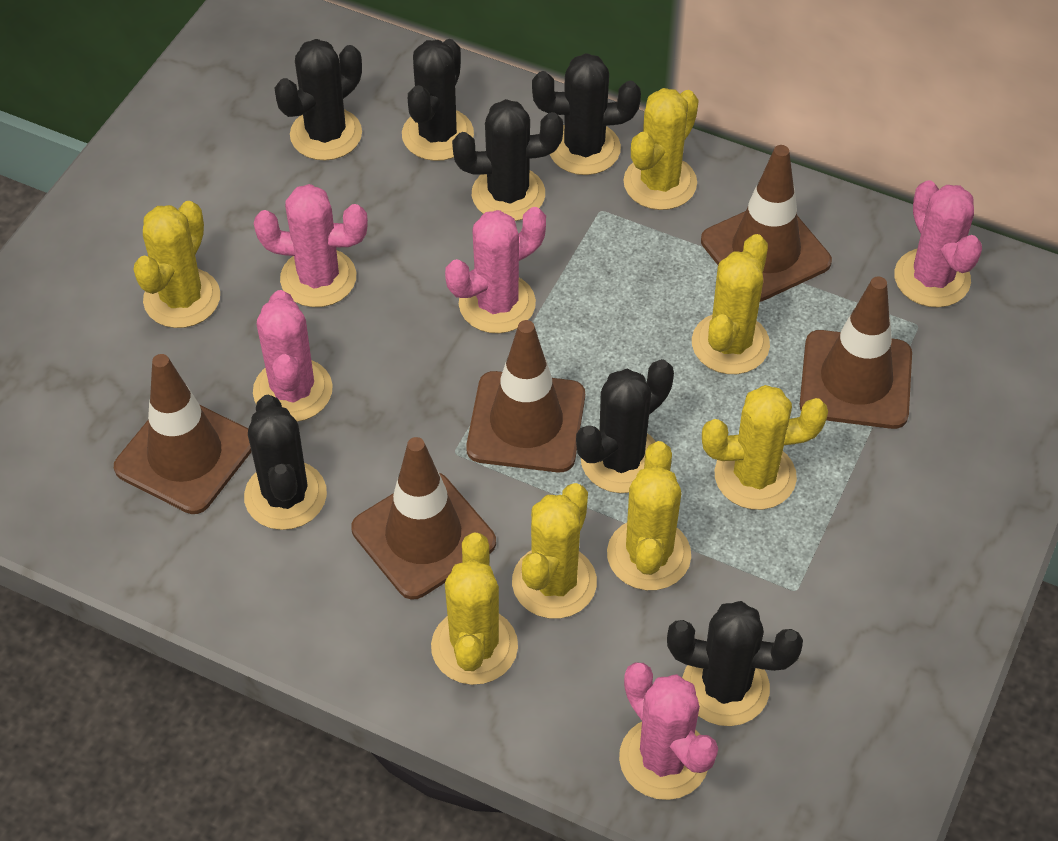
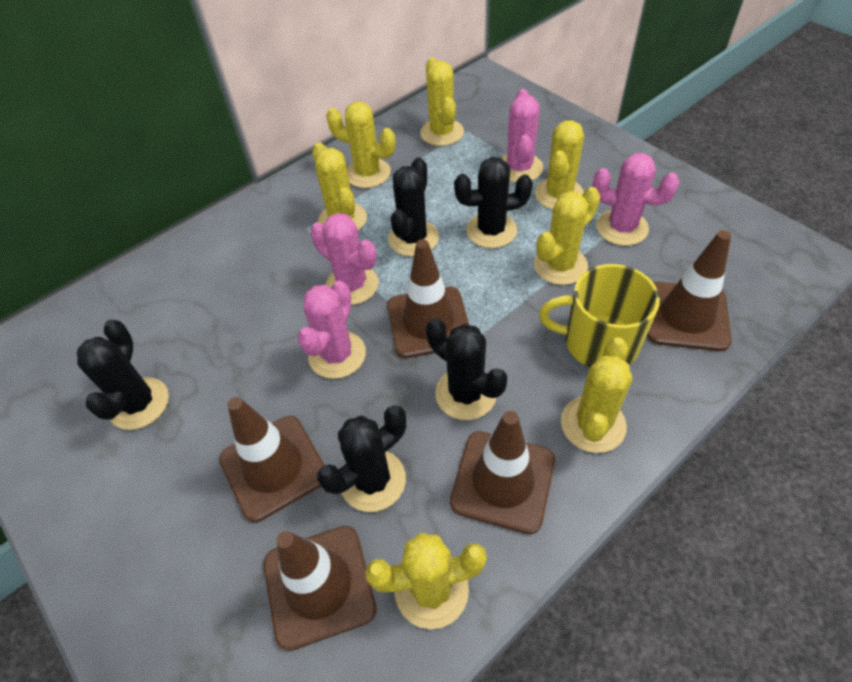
black cactus: 7 -> 5
pink cactus: 5 -> 4
yellow mug: 0 -> 1

